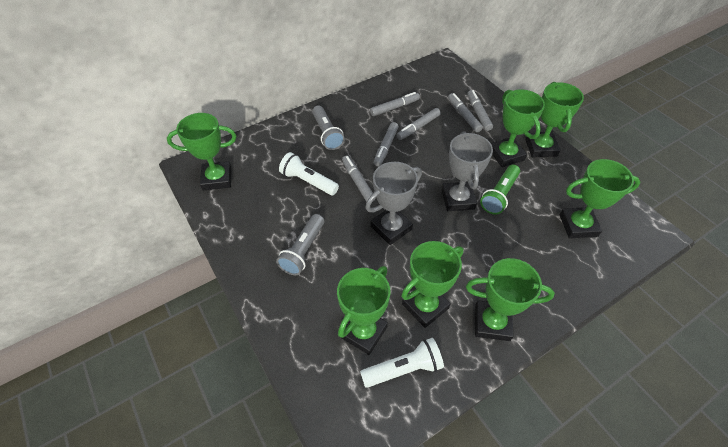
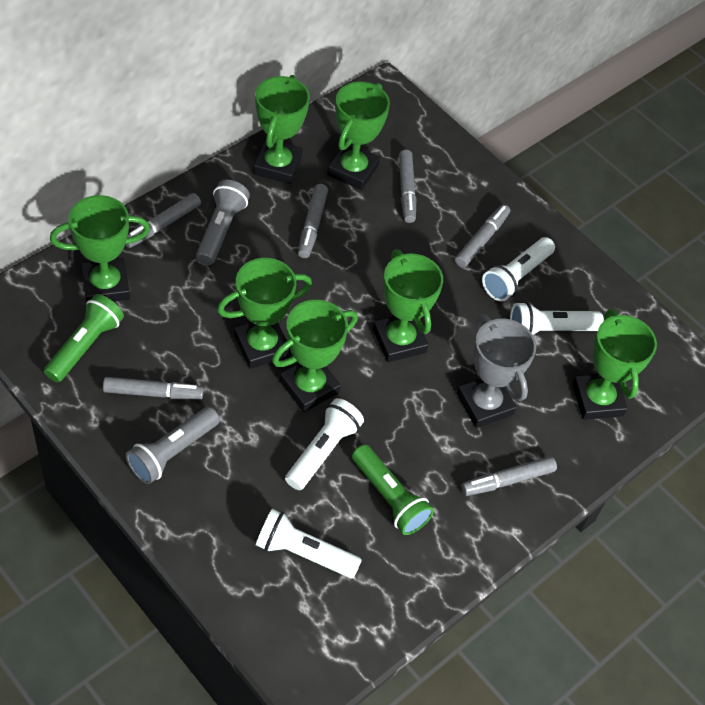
green flashlight: 1 -> 2
grey trophy: 2 -> 1
white flashlight: 2 -> 4

